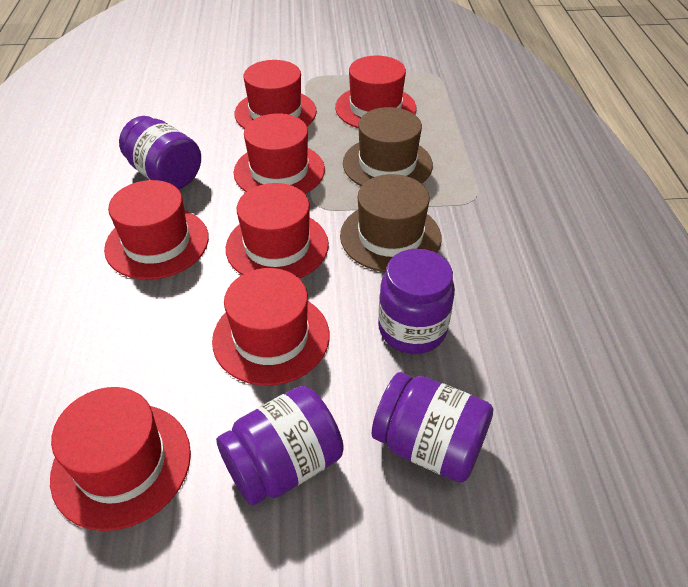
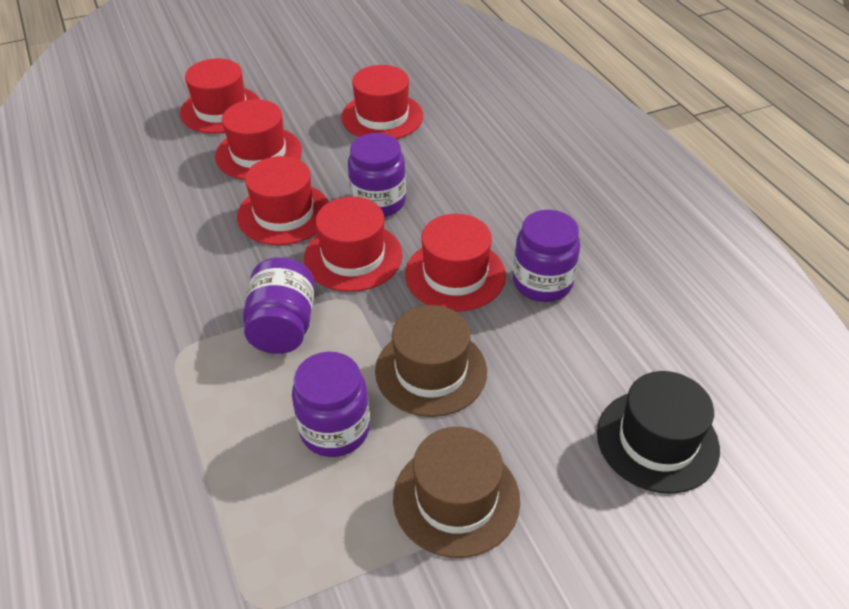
black hat: 0 -> 1
red hat: 7 -> 6

